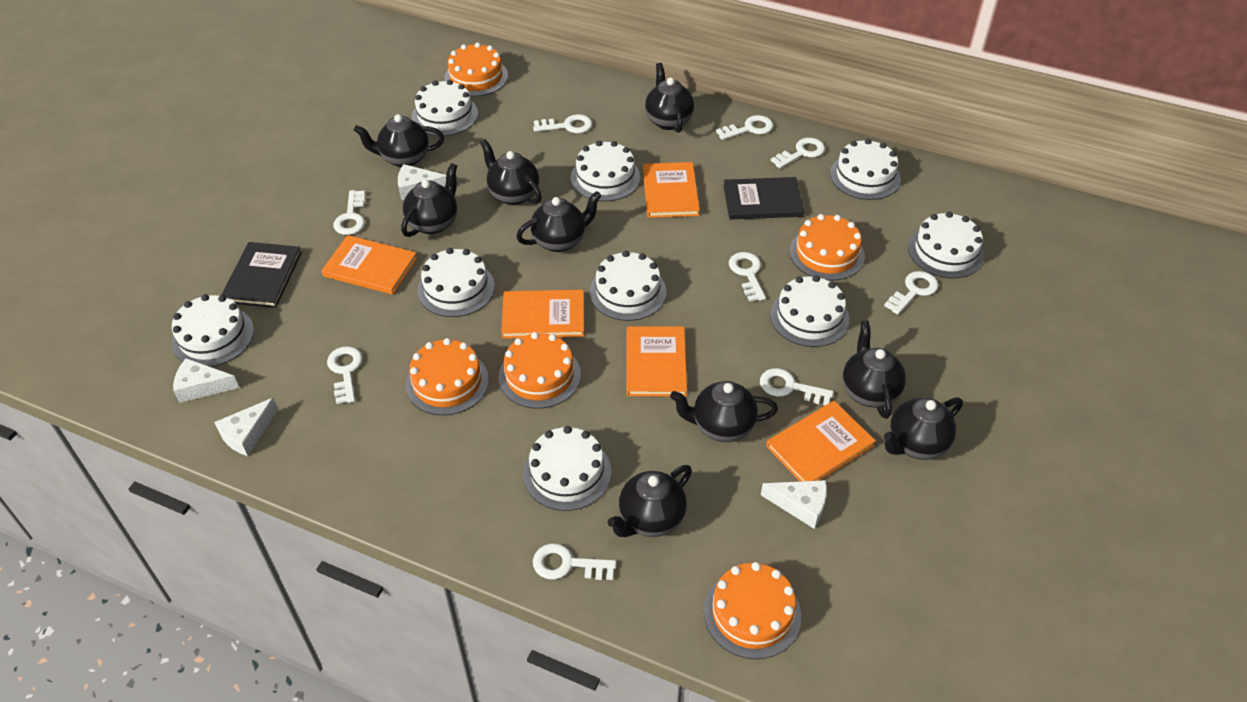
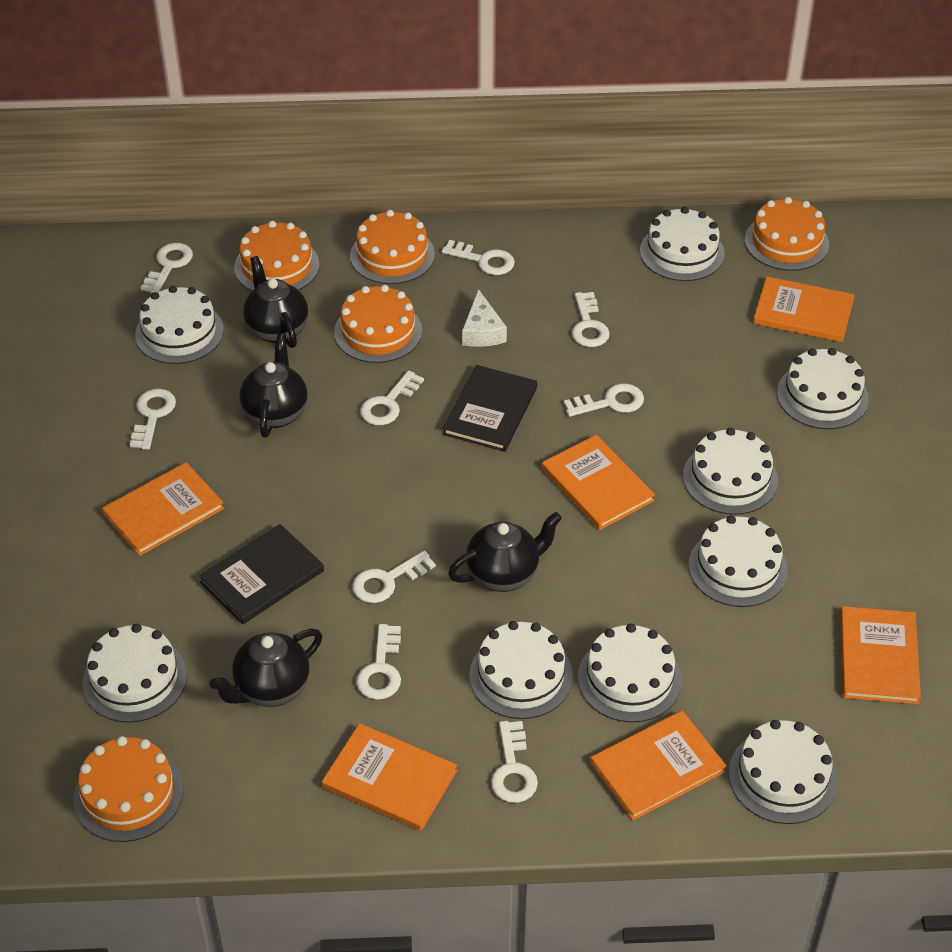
black teapot: 9 -> 4
orange book: 5 -> 6
white cheese: 4 -> 1

